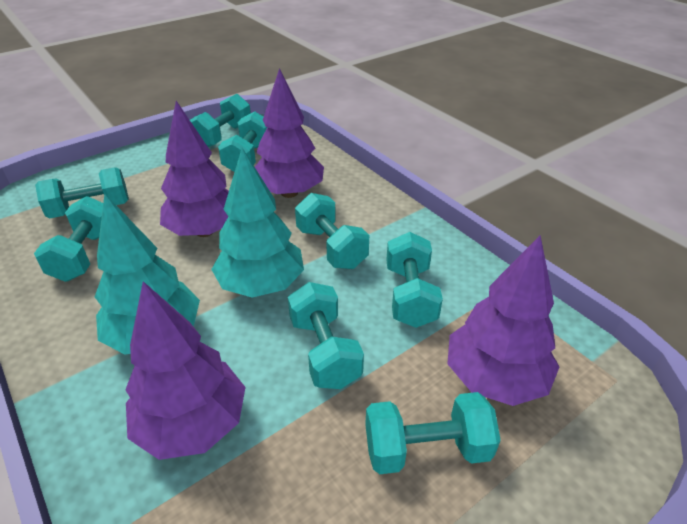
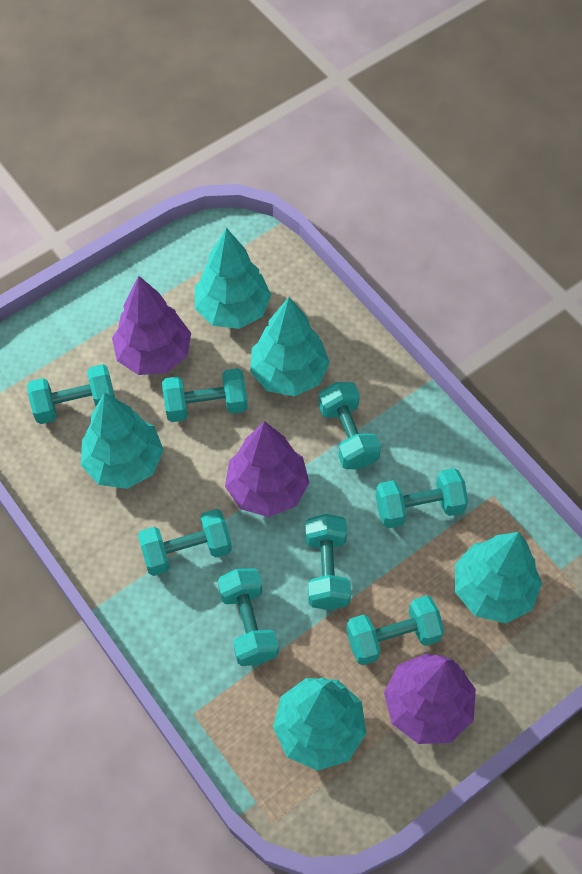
purple tree: 4 -> 3
turquoise tree: 2 -> 5

